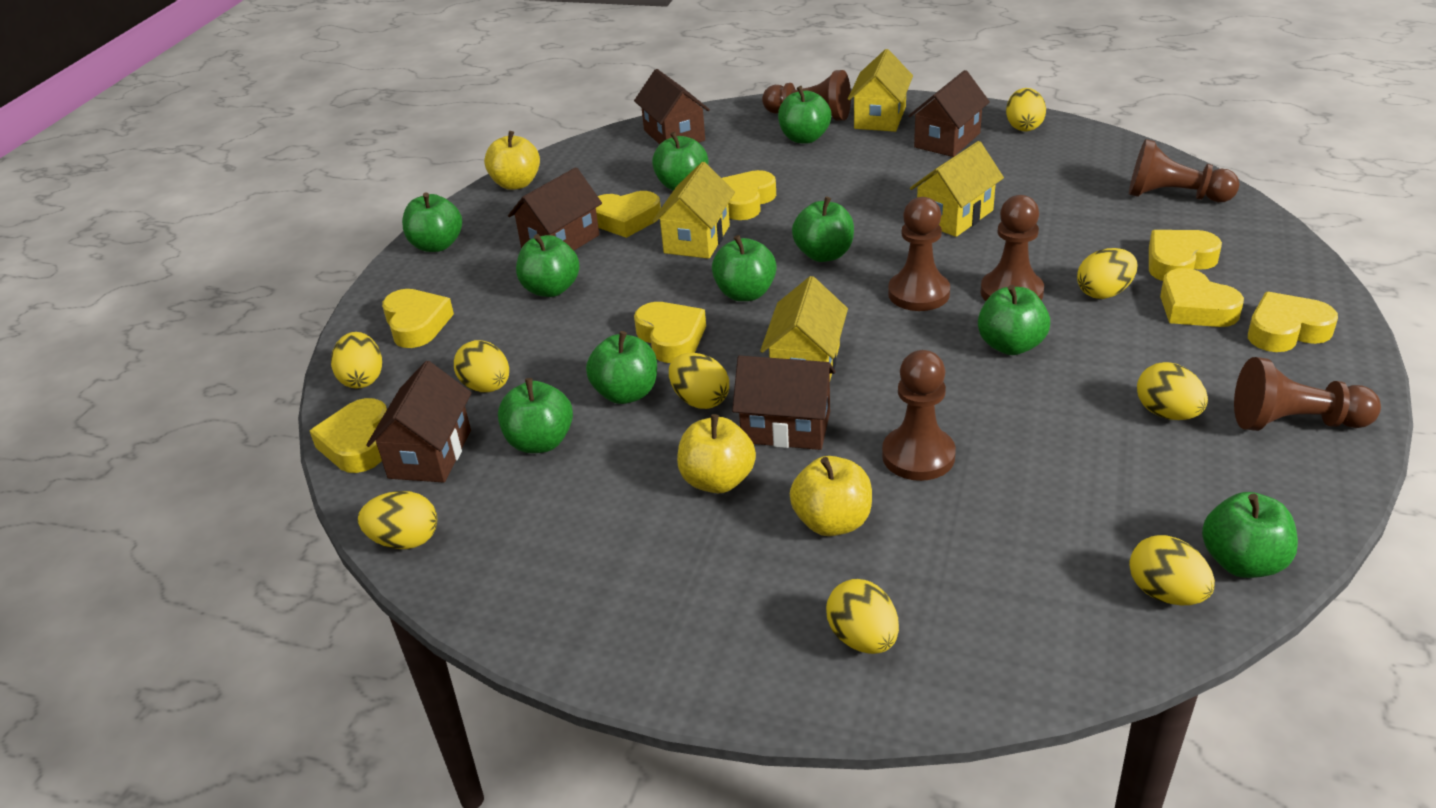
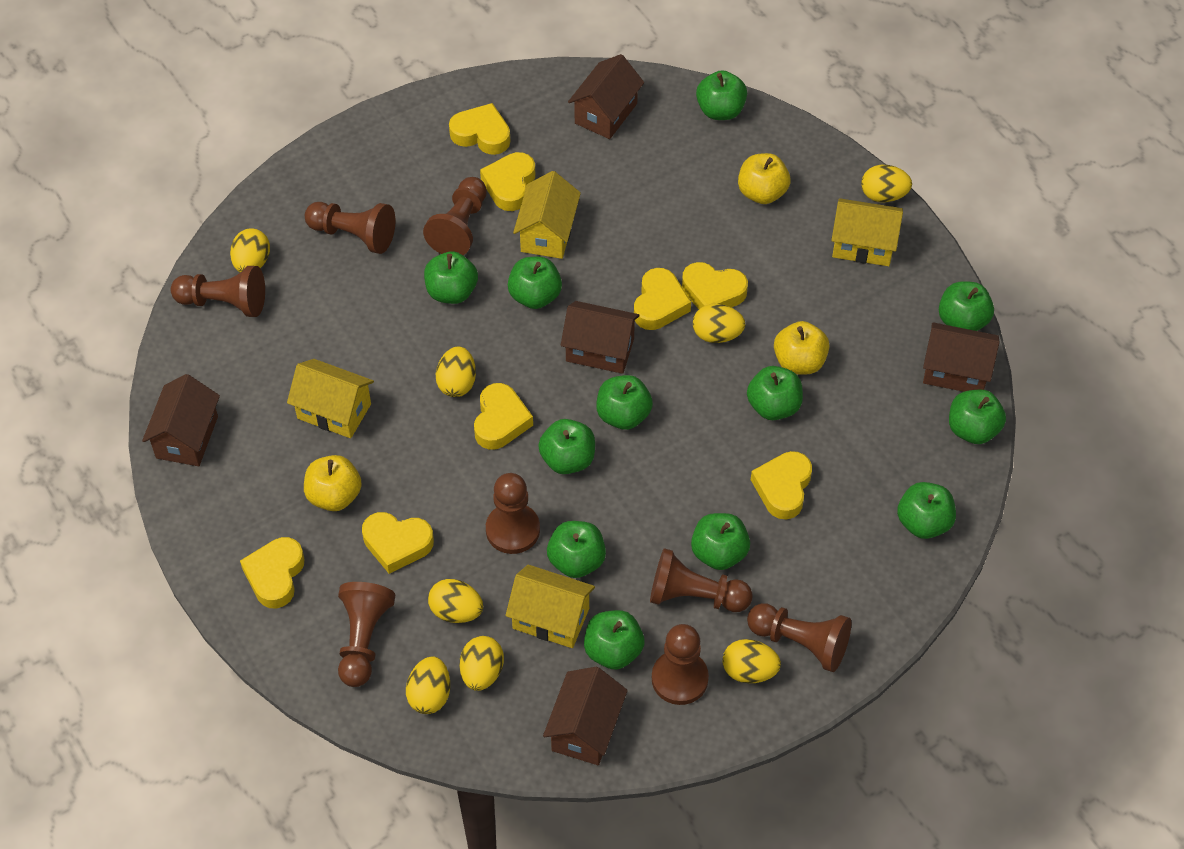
brown pawn: 6 -> 8
green apple: 10 -> 12
yellow egg: 9 -> 8

